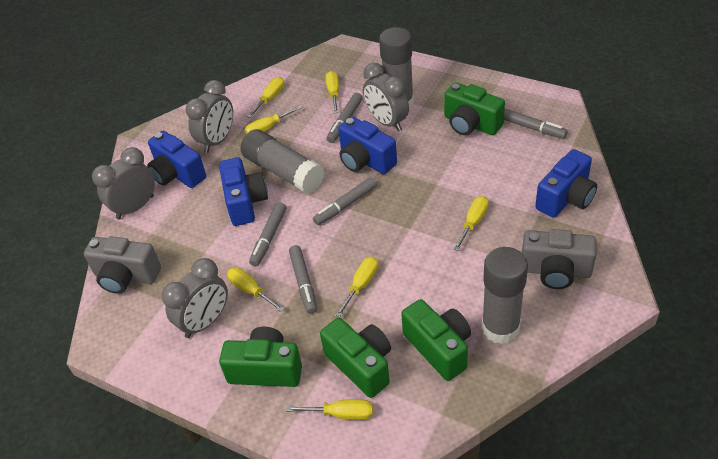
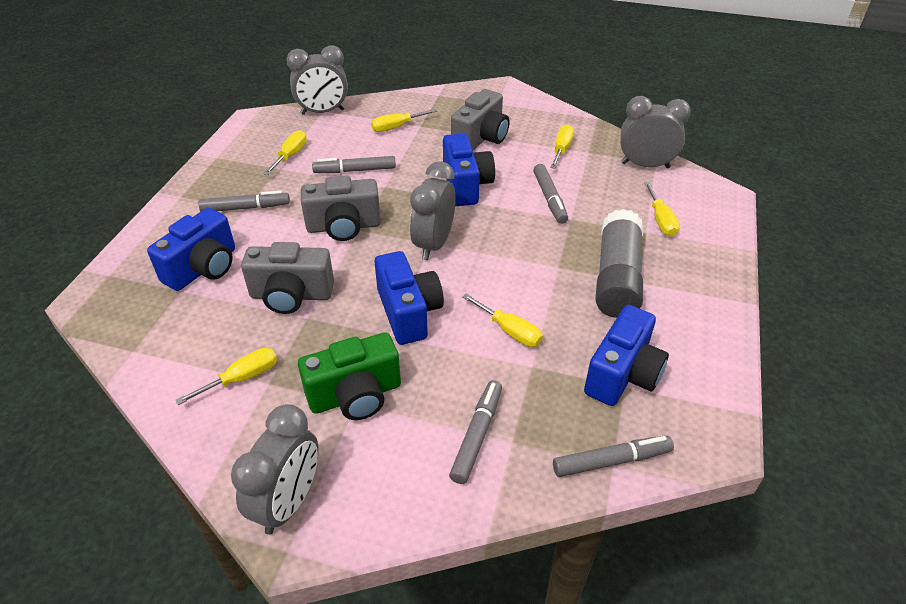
green camera: 4 -> 1
grey camera: 2 -> 3
grey glue stick: 3 -> 1
yellow screwdriver: 7 -> 6

